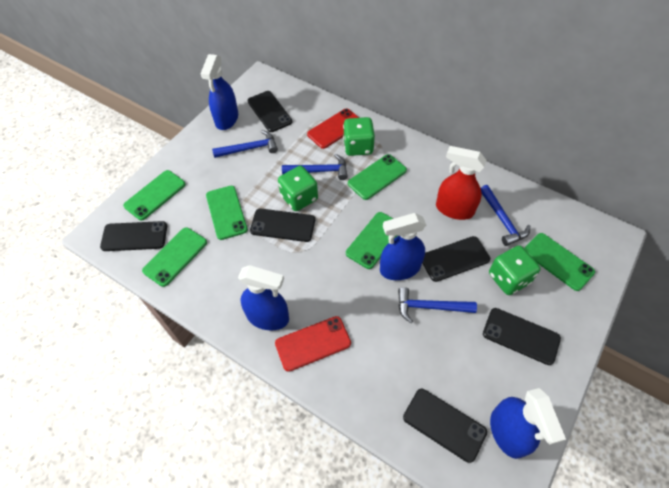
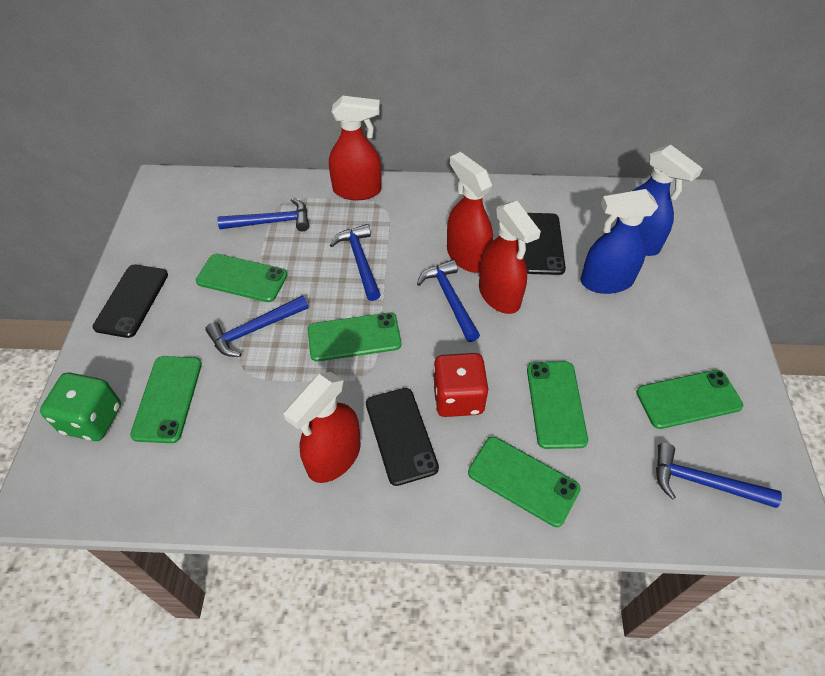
black phone: 6 -> 3
blue hammer: 4 -> 5
blue spray bottle: 4 -> 2
green dice: 3 -> 1
red dice: 0 -> 1
red phone: 2 -> 0
red spray bottle: 1 -> 4

